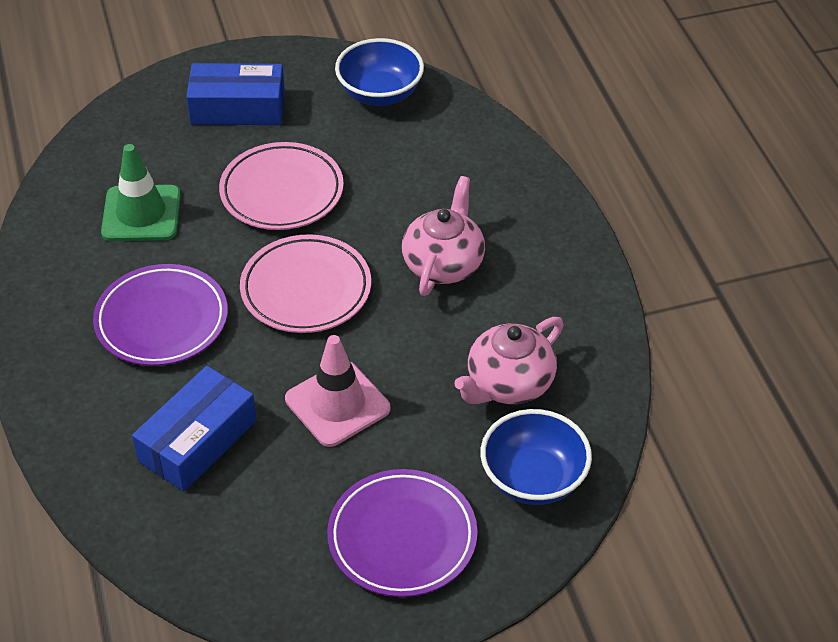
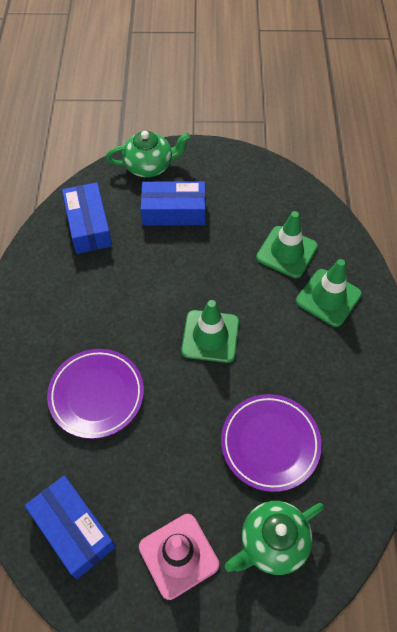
blue bowl: 2 -> 0
blue box: 2 -> 3
green teapot: 0 -> 2
green traffic cone: 1 -> 3
pink plate: 2 -> 0
pink teapot: 2 -> 0

